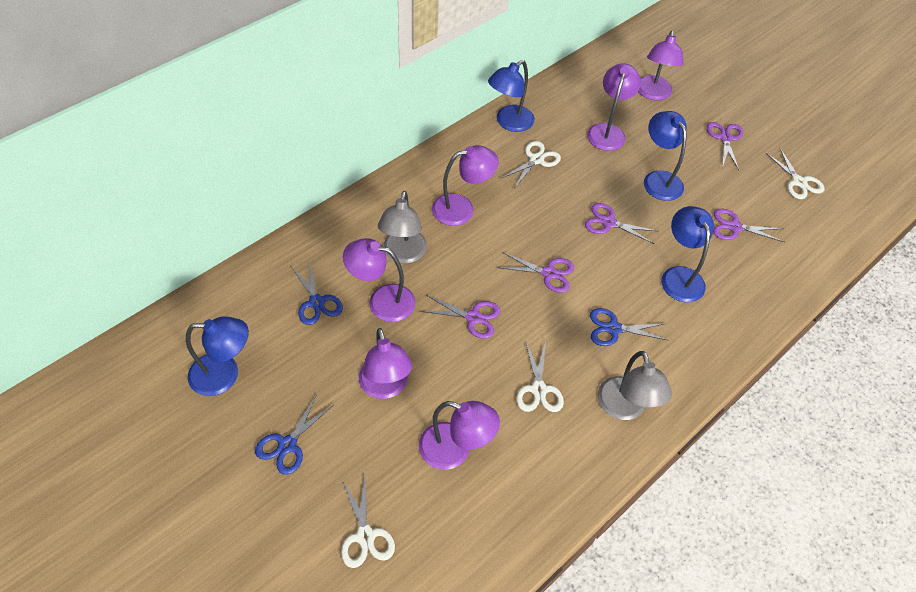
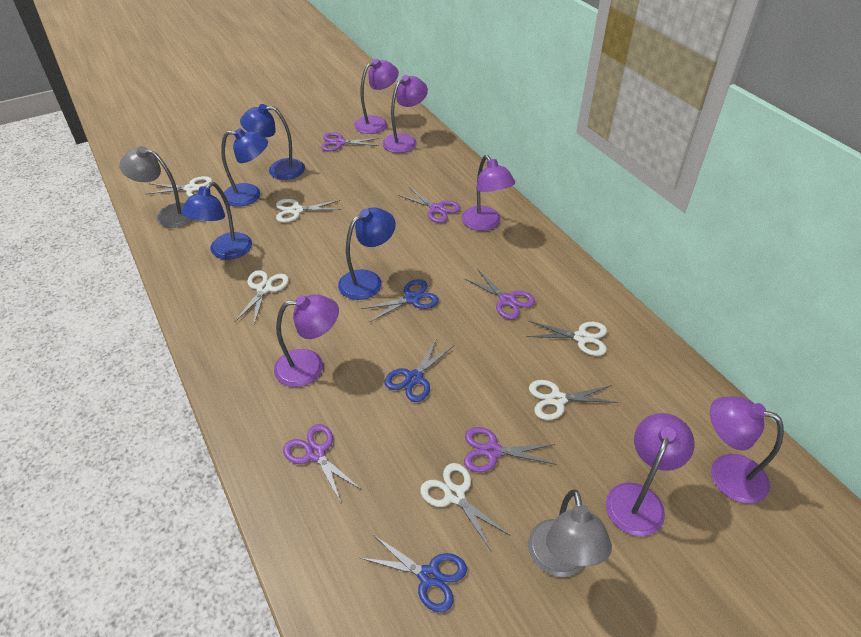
white scissors: 4 -> 6

